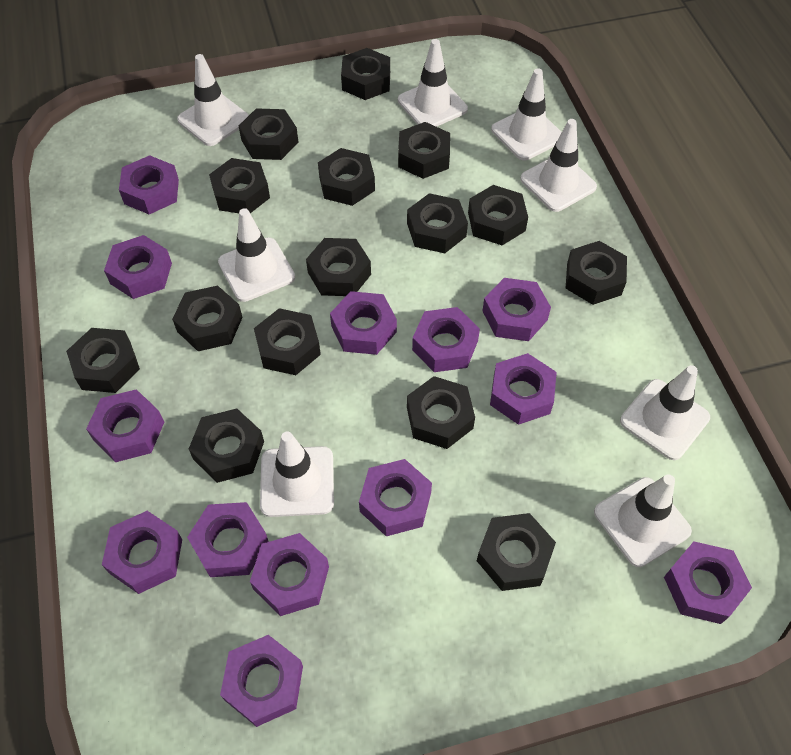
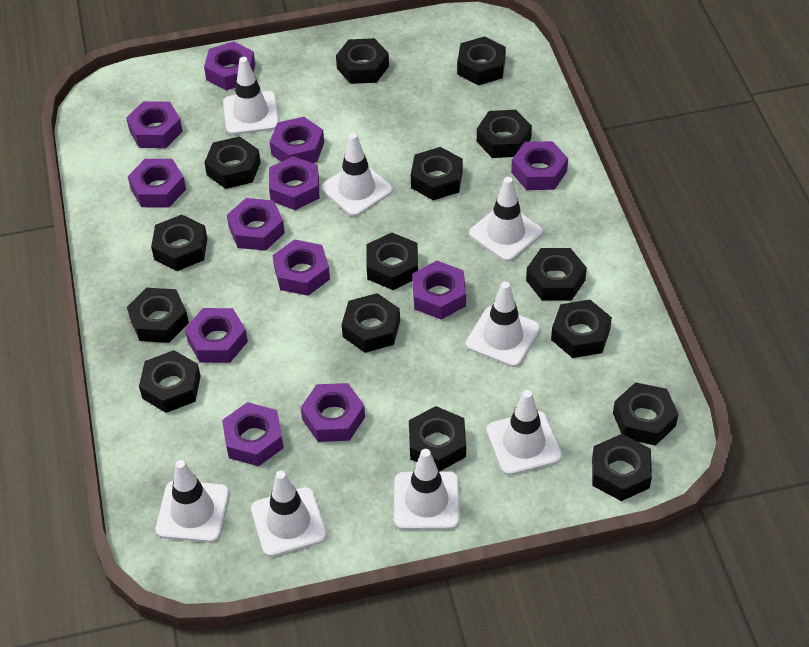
purple nut: 13 -> 12

